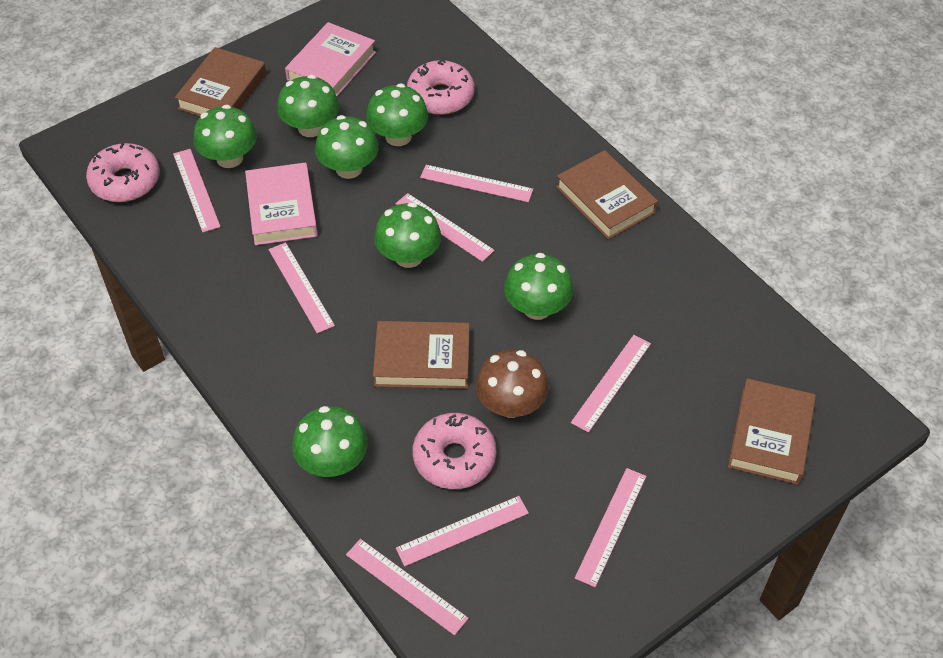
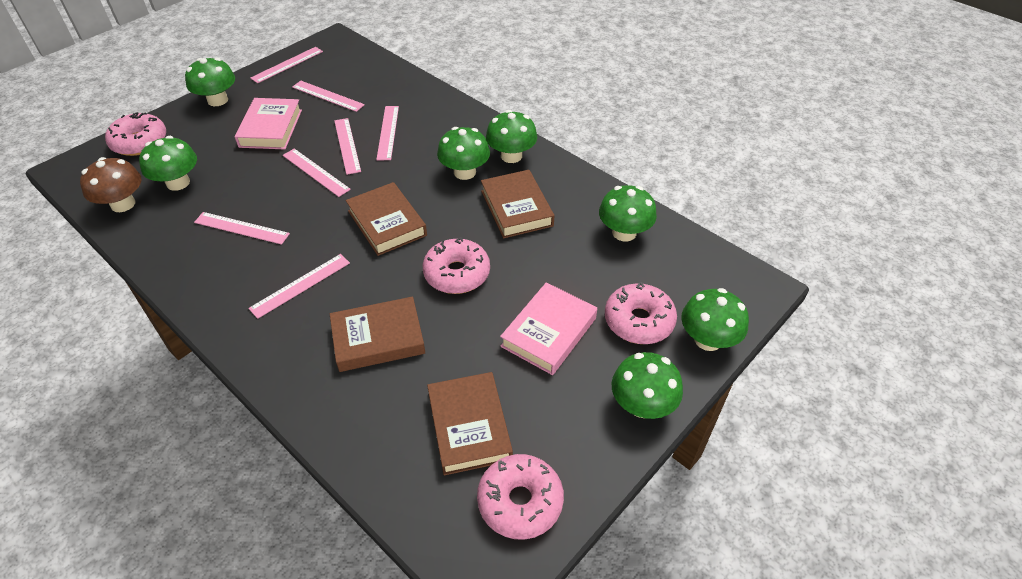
pink donut: 3 -> 4
pink ruler: 8 -> 7

